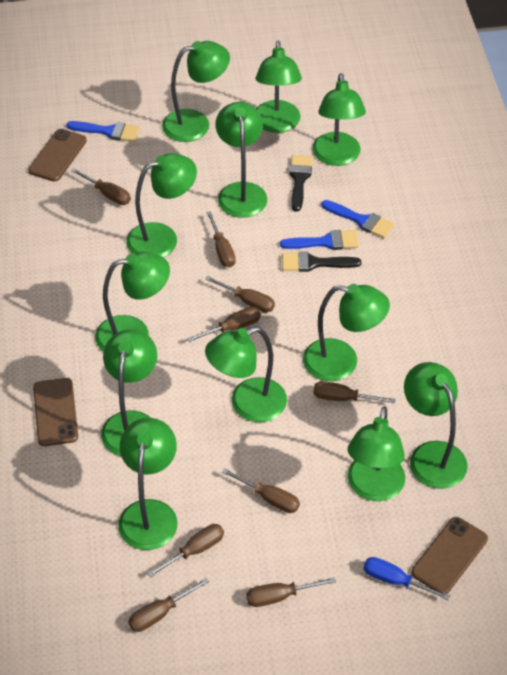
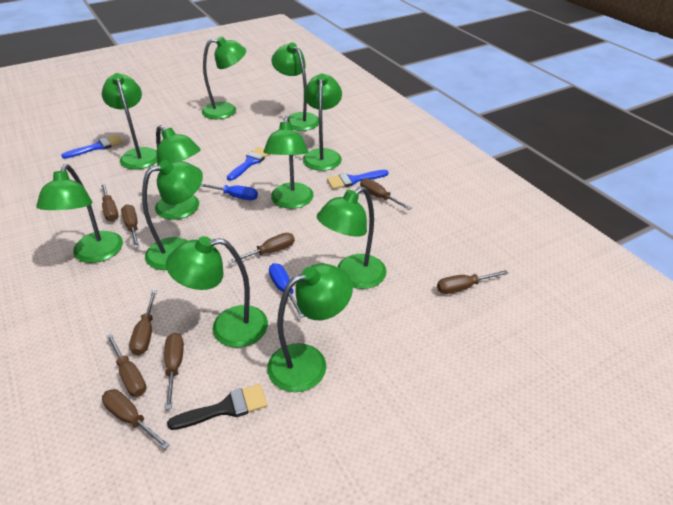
black brush: 2 -> 1
blue screwdriver: 1 -> 2
brown phone: 3 -> 0
green lamp: 12 -> 11

